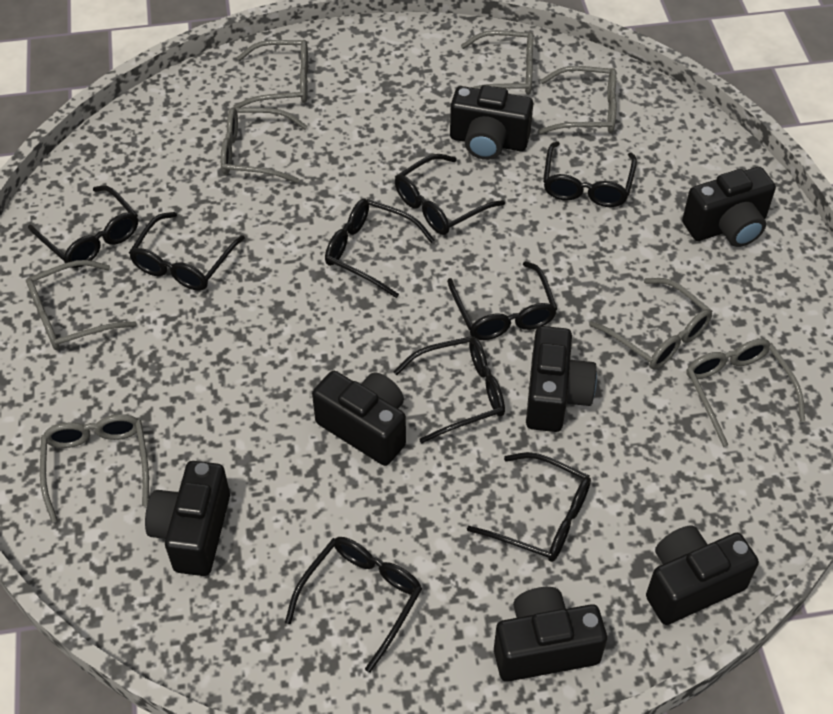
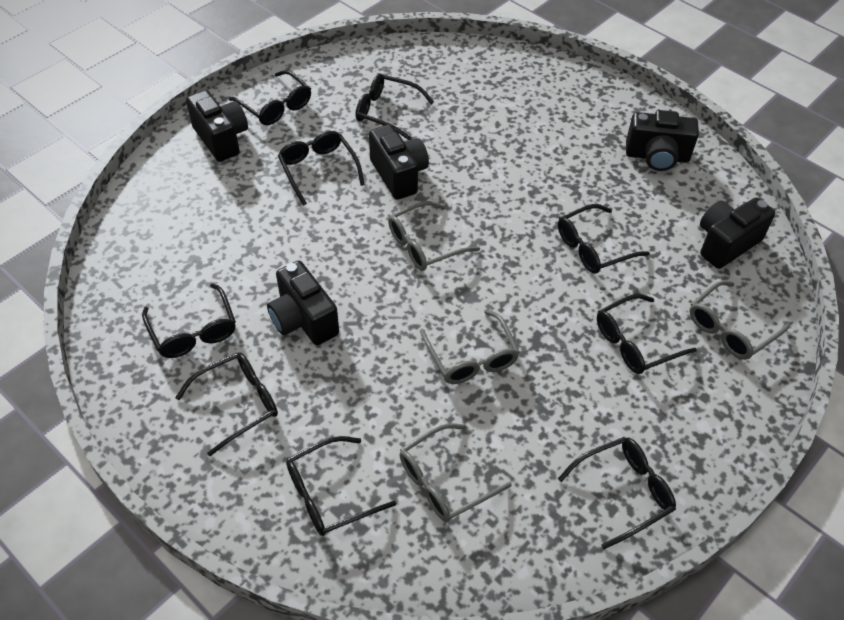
black camera: 7 -> 5
grey glasses: 8 -> 4

